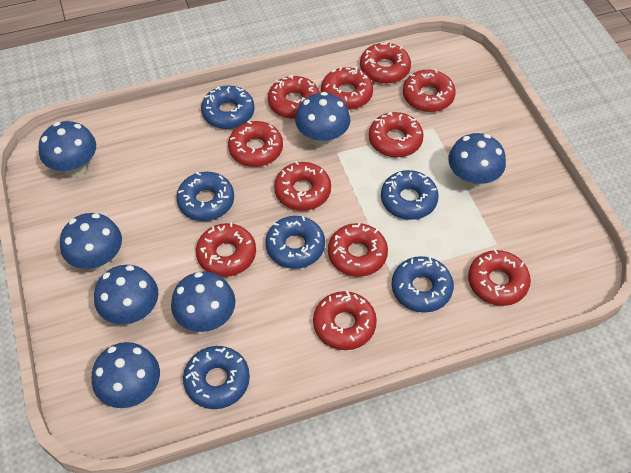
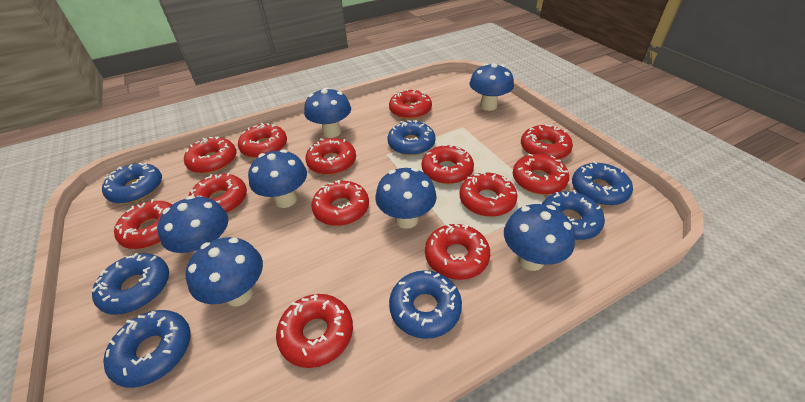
blue donut: 6 -> 7
red donut: 11 -> 13

